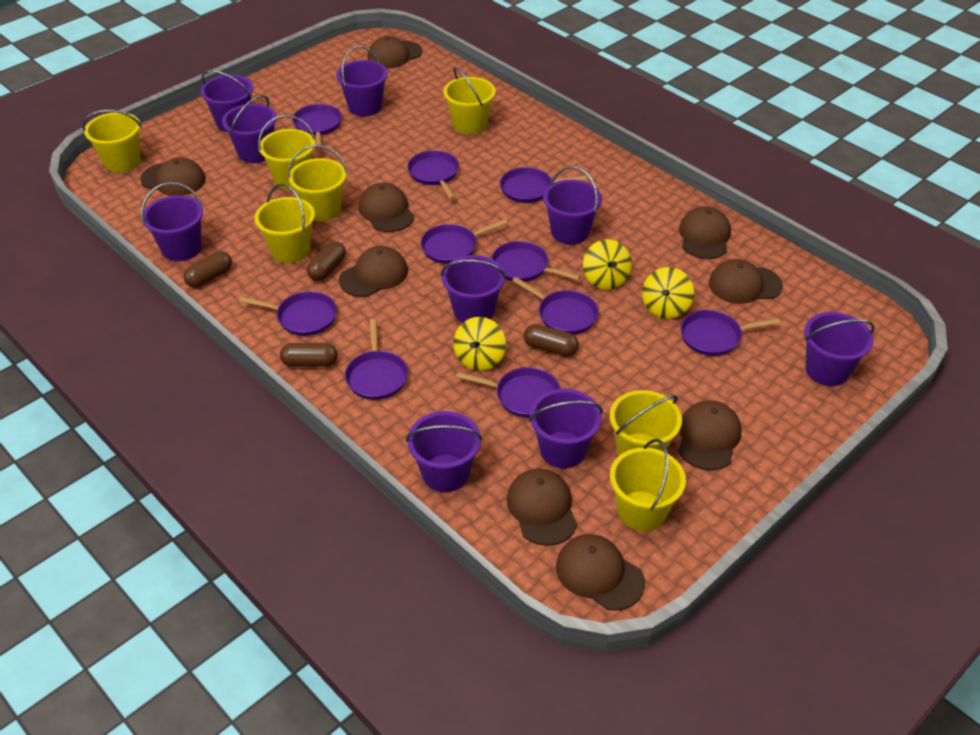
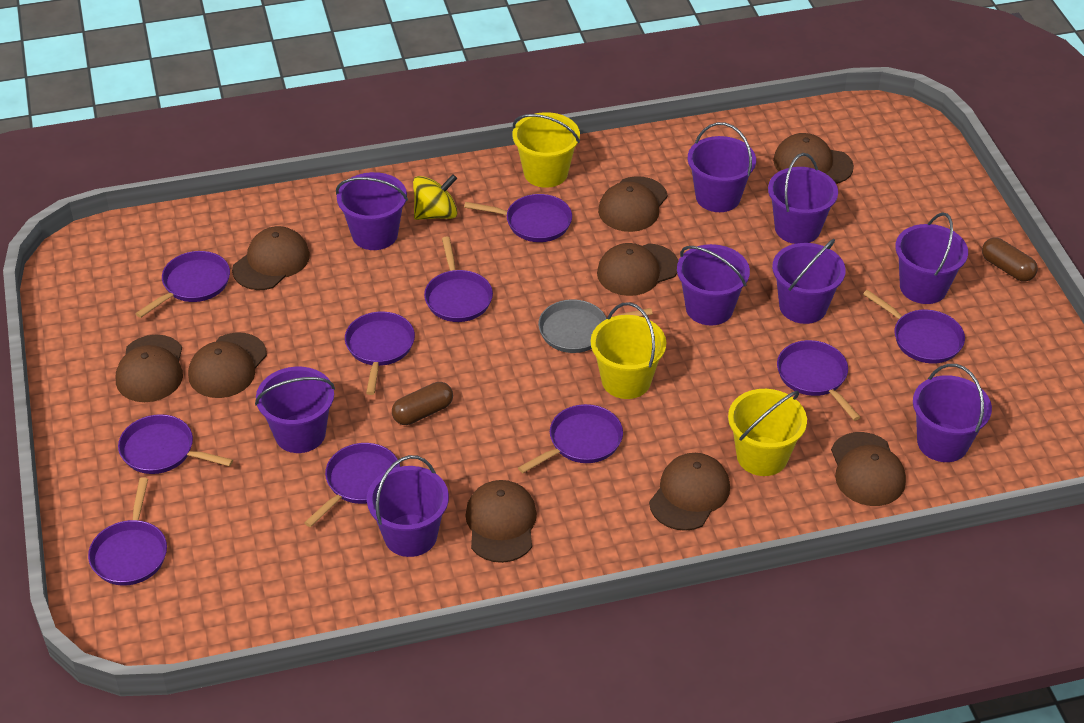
brown capsule: 4 -> 2
grey pan: 0 -> 1
yellow bucket: 7 -> 3
yellow spinning top: 3 -> 1

